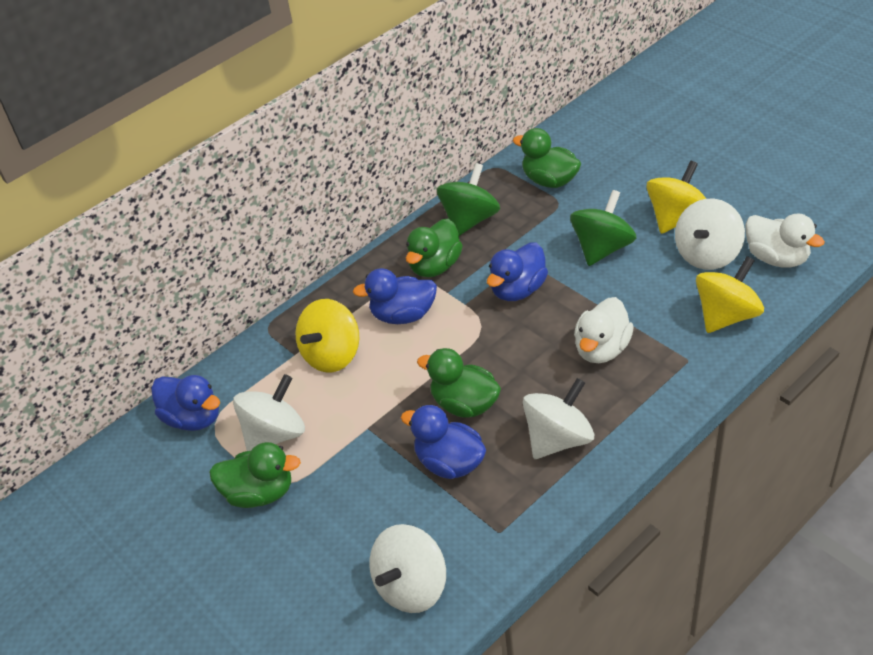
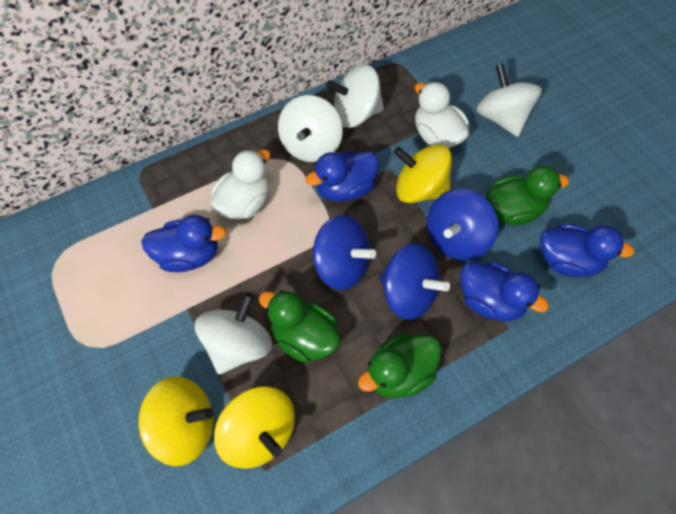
blue spinning top: 0 -> 3
green duck: 4 -> 3
green spinning top: 2 -> 0

